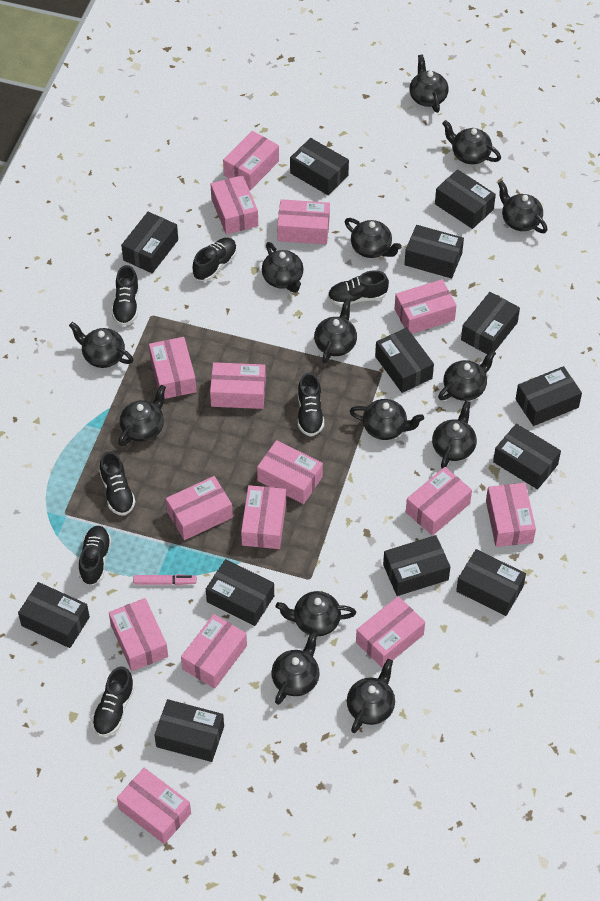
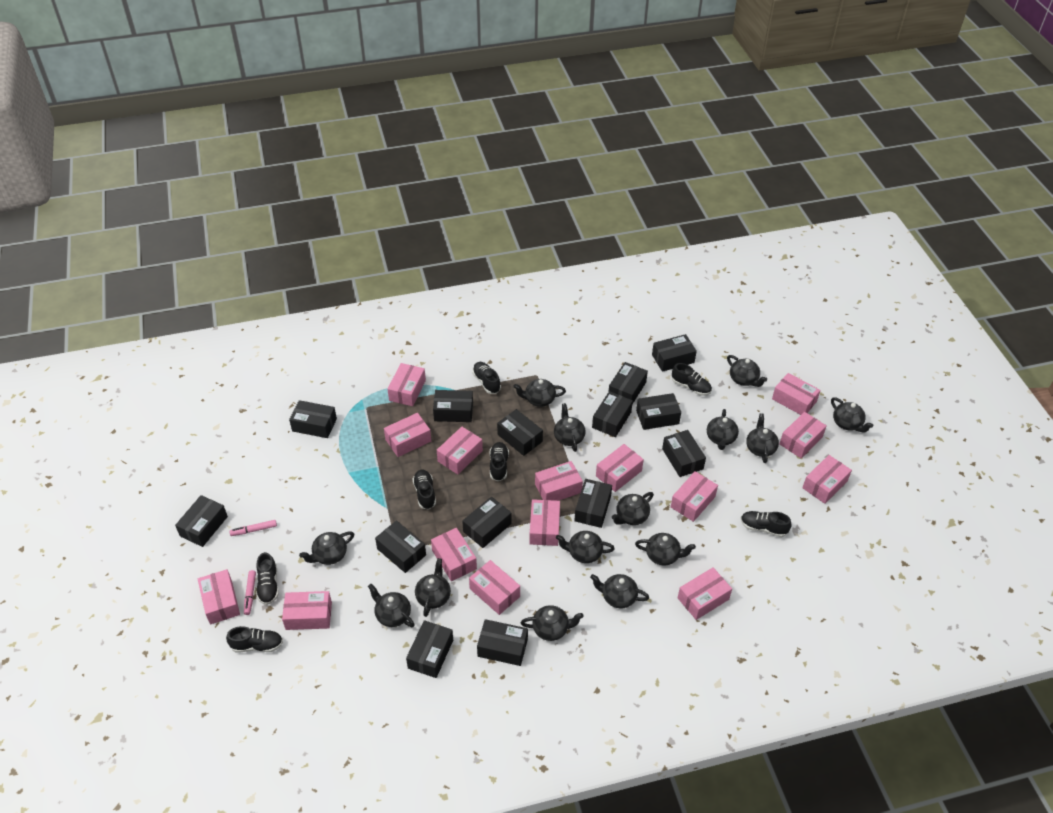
black box: 13 -> 14
pink marker: 1 -> 2

